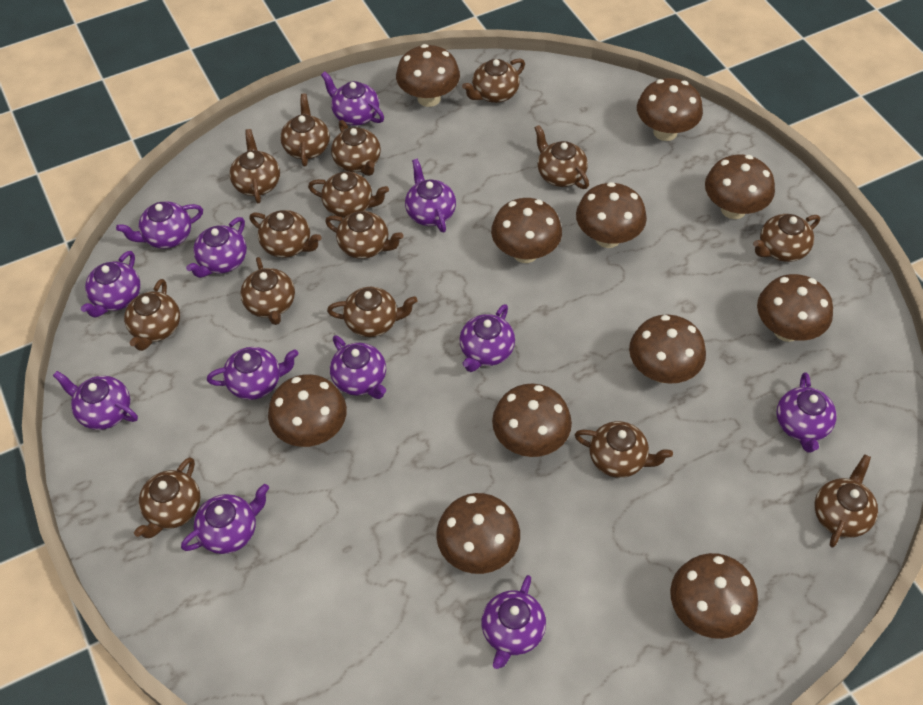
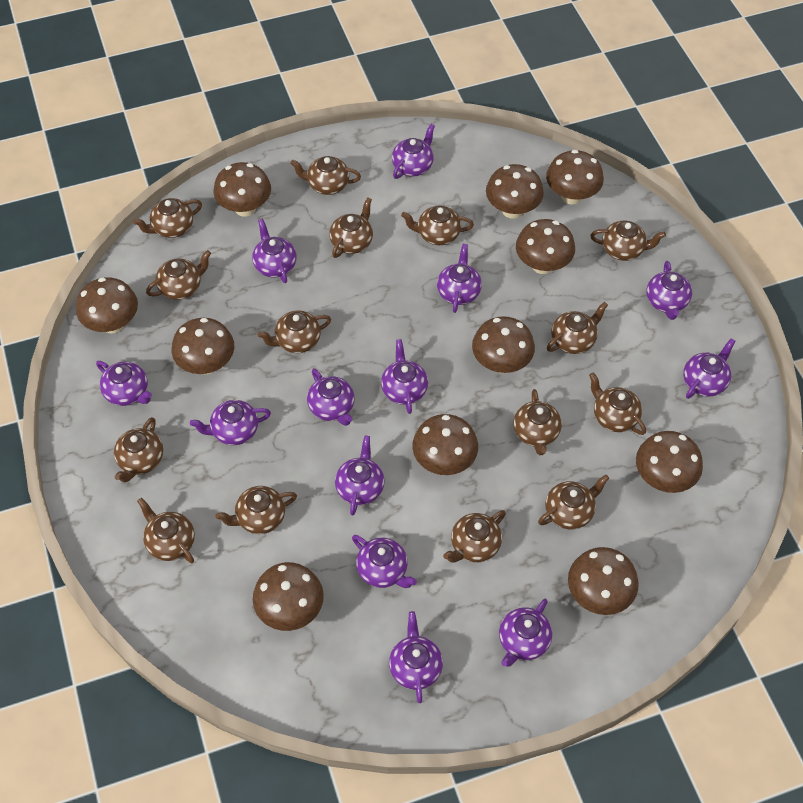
purple teapot: 12 -> 13

